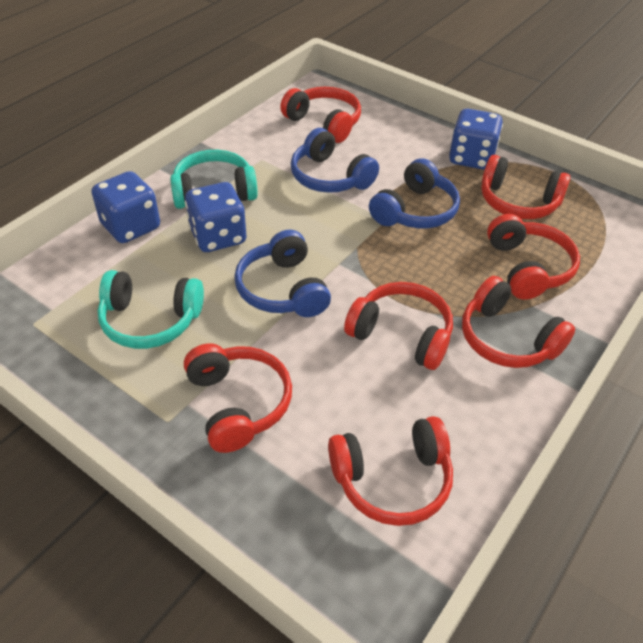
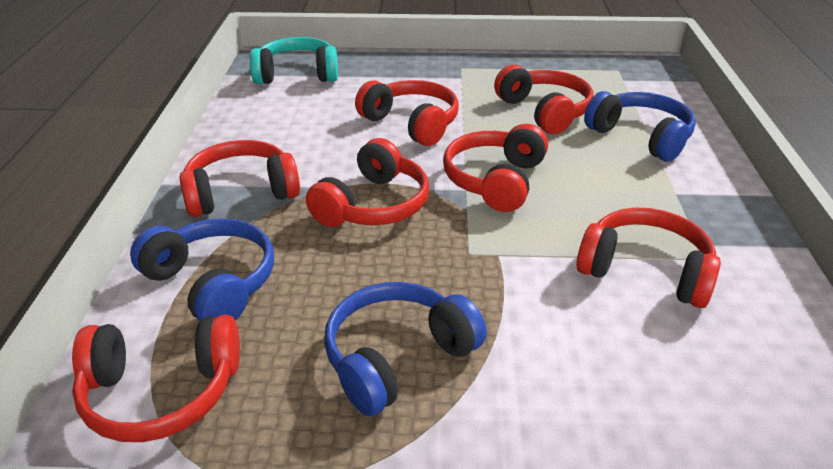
blue dice: 3 -> 0
turquoise headphones: 2 -> 1

